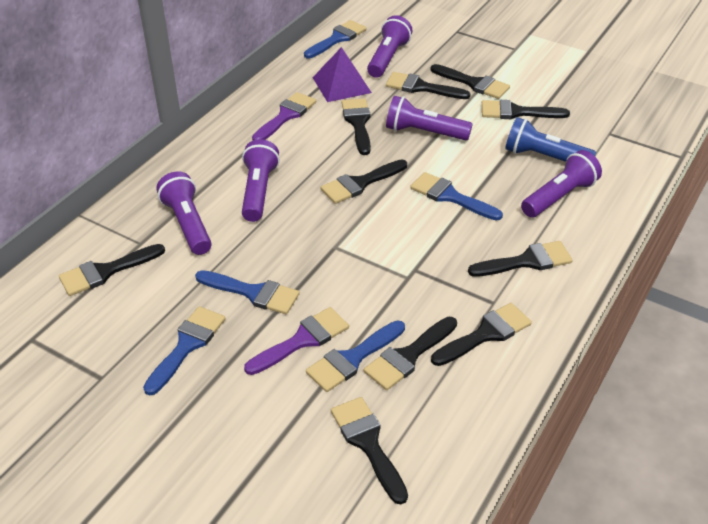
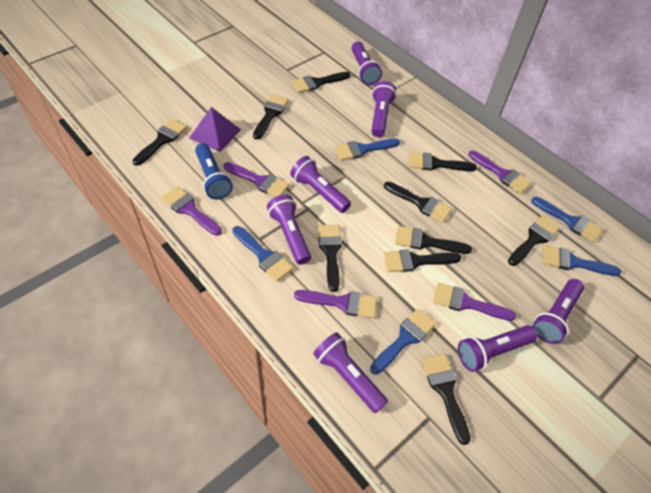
purple brush: 2 -> 5
purple flashlight: 5 -> 7

